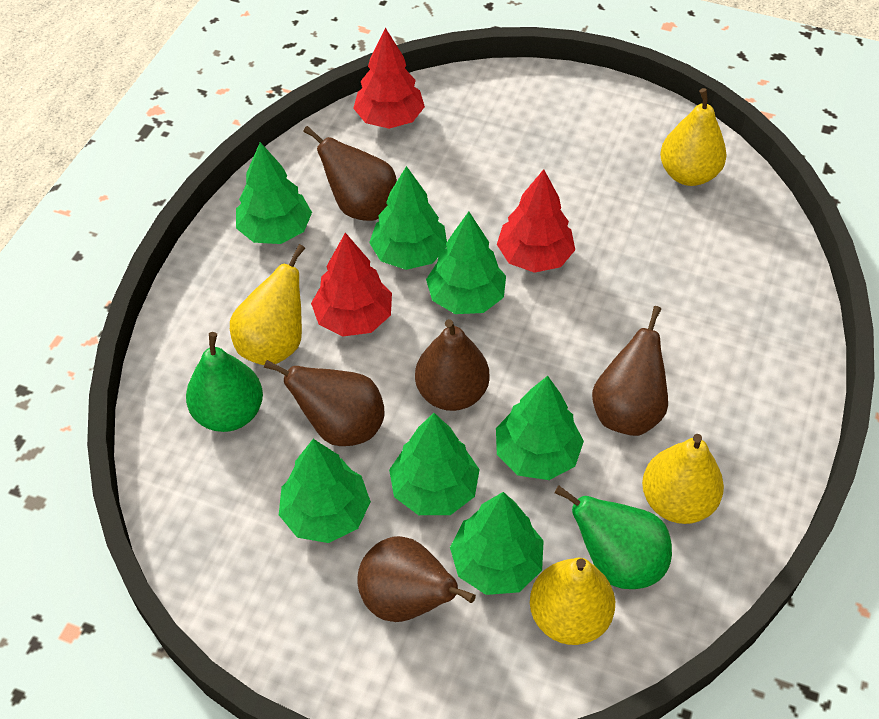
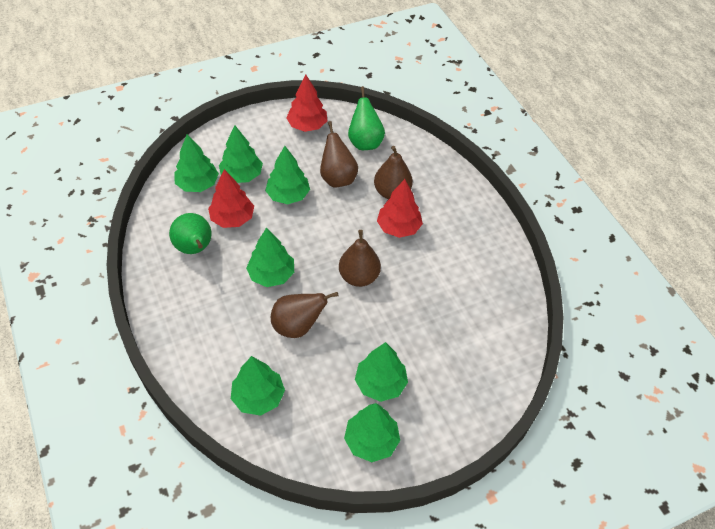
brown pear: 5 -> 4
yellow pear: 4 -> 0

